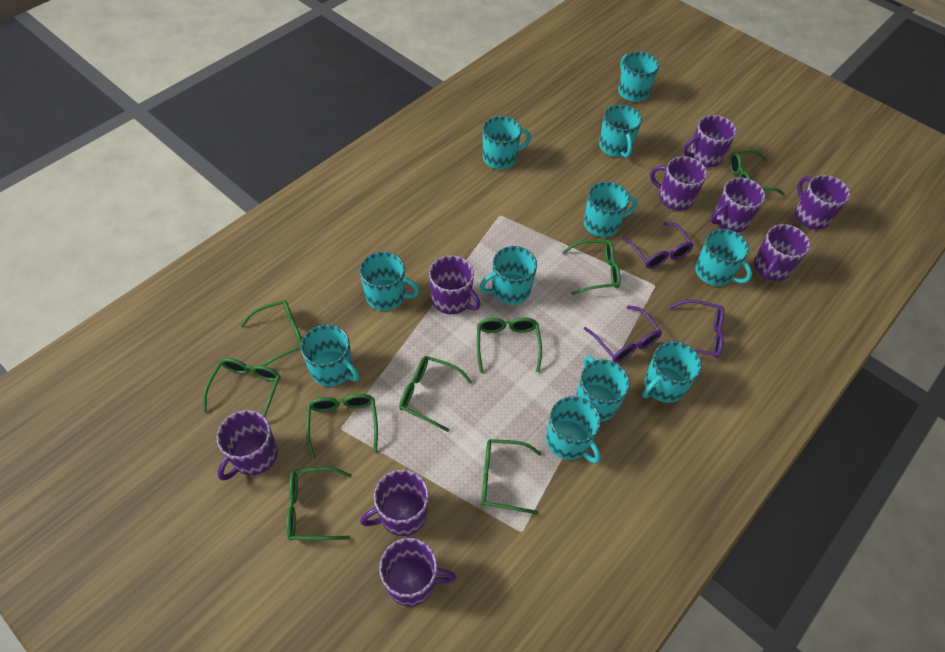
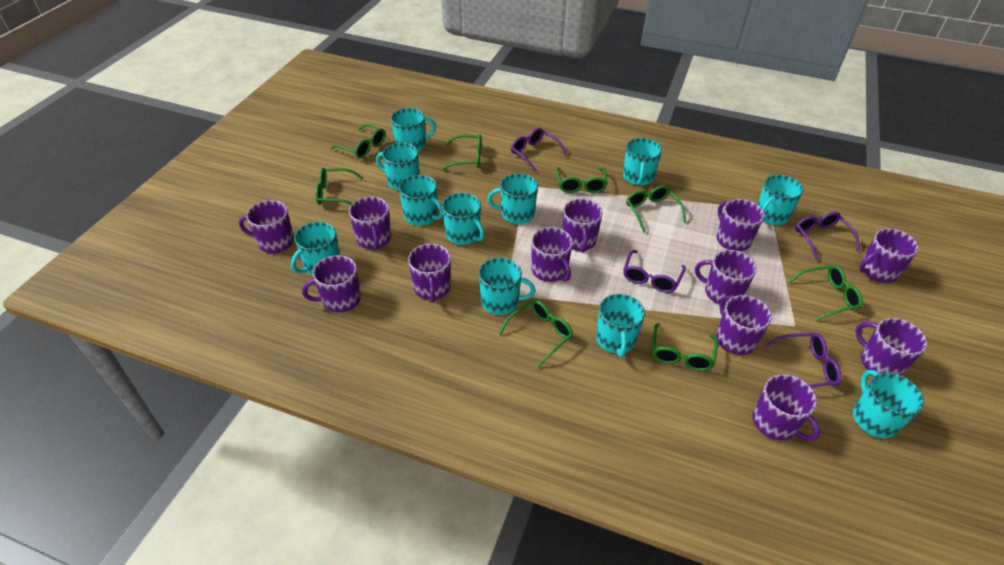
green glasses: 9 -> 8
purple glasses: 3 -> 4
purple mug: 9 -> 12

